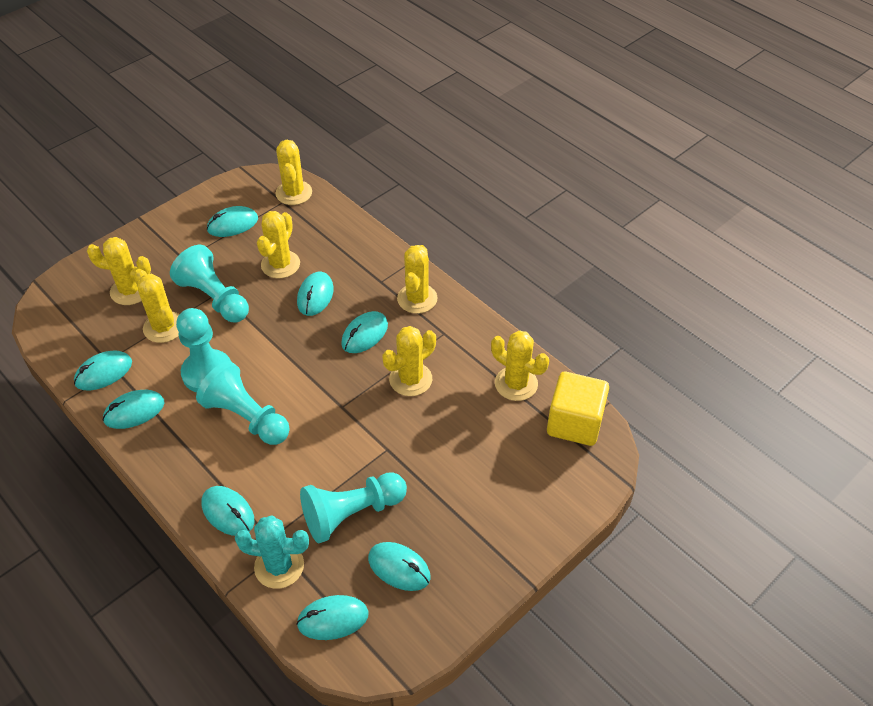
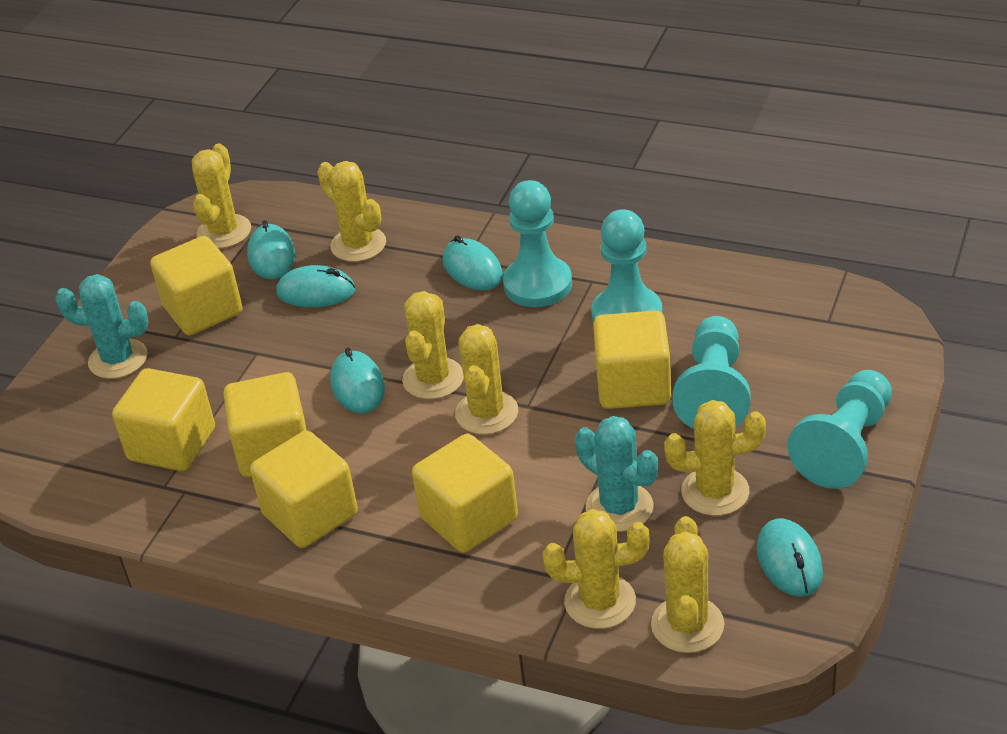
turquoise cactus: 1 -> 2
turquoise mouse: 8 -> 5
yellow cube: 1 -> 6

